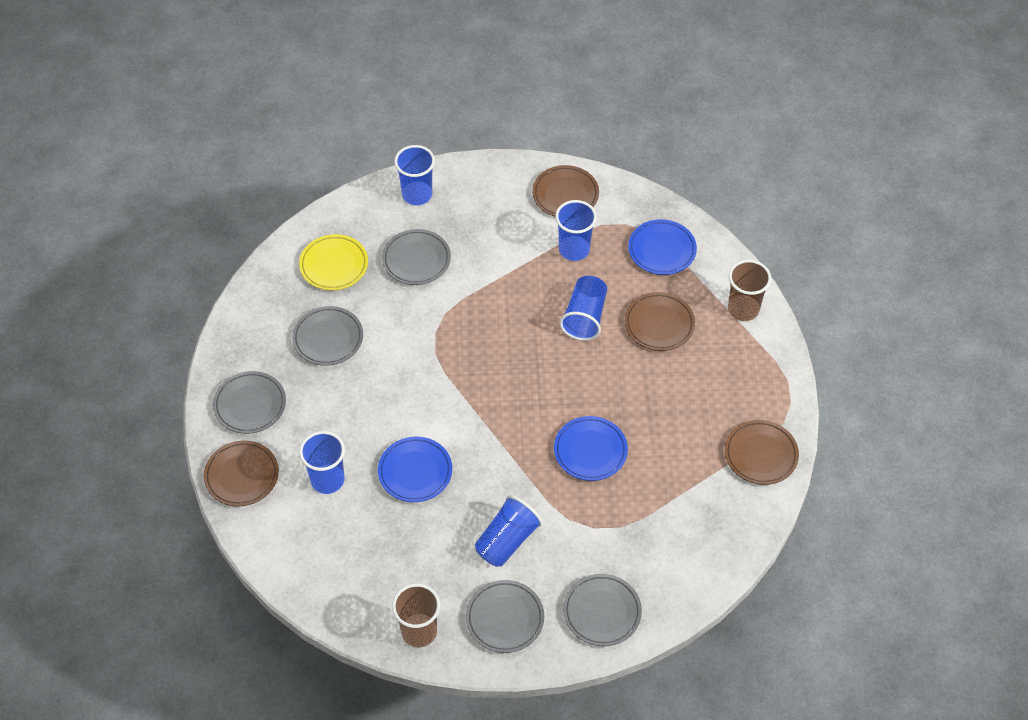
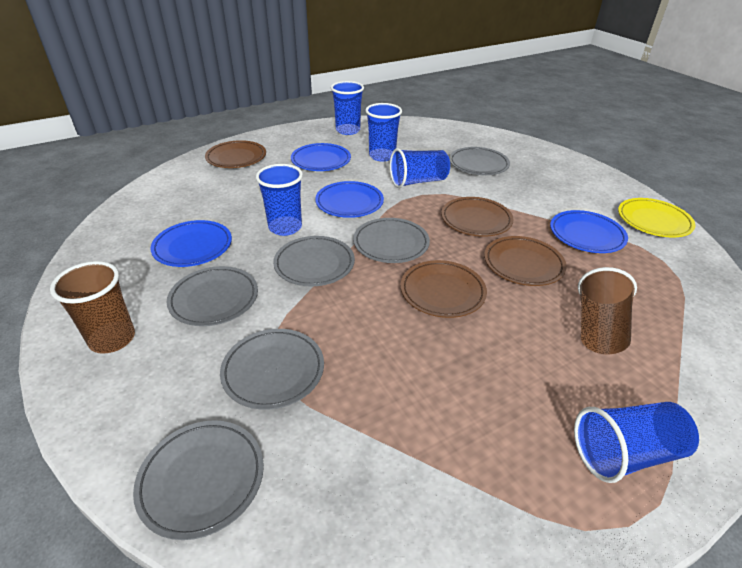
blue plate: 3 -> 4
grey plate: 5 -> 6

